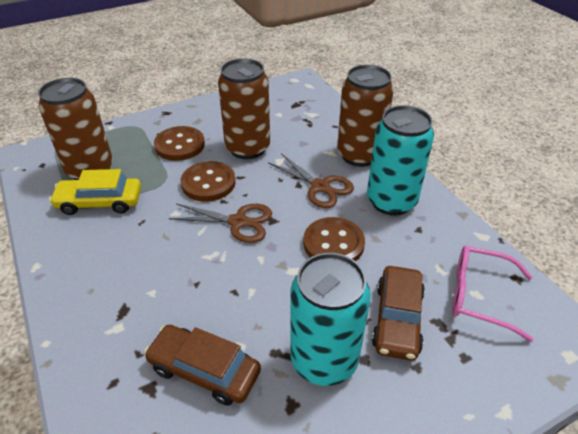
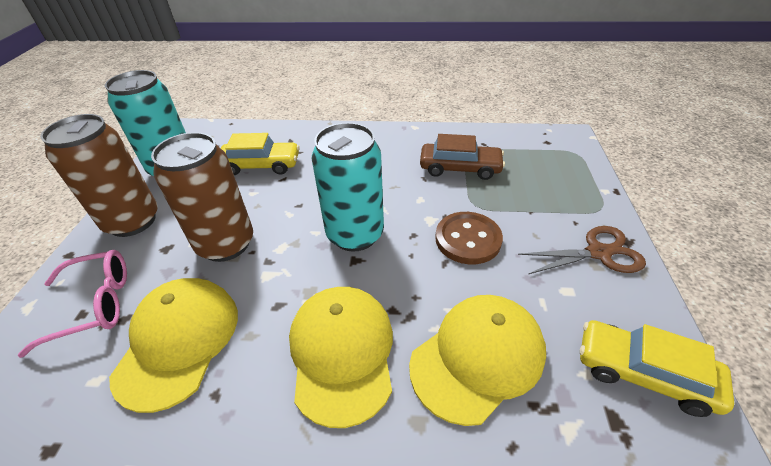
brown button: 3 -> 1
brown can: 3 -> 2
brown car: 2 -> 1
brown scissors: 2 -> 1
yellow cap: 0 -> 3
yellow car: 1 -> 2

